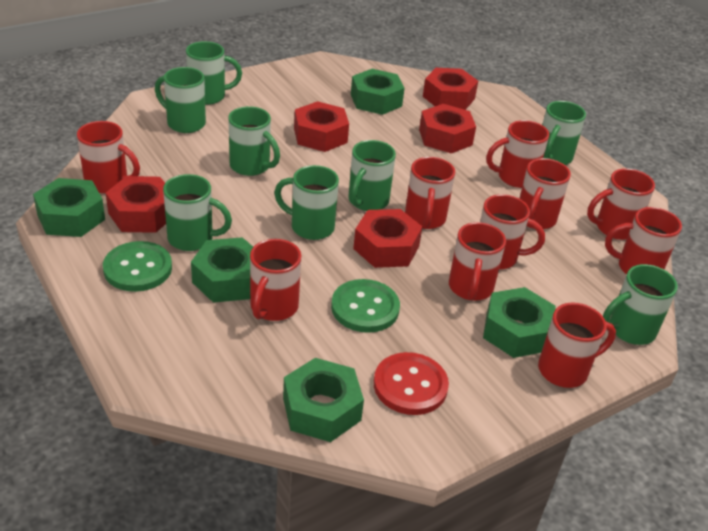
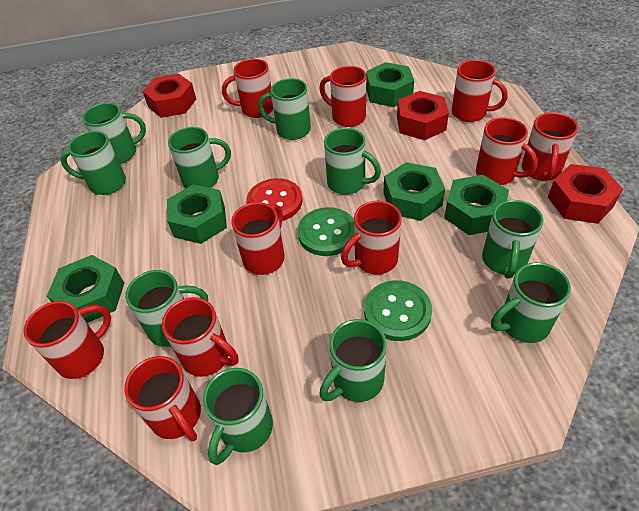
green mug: 8 -> 10
red nut: 5 -> 3

